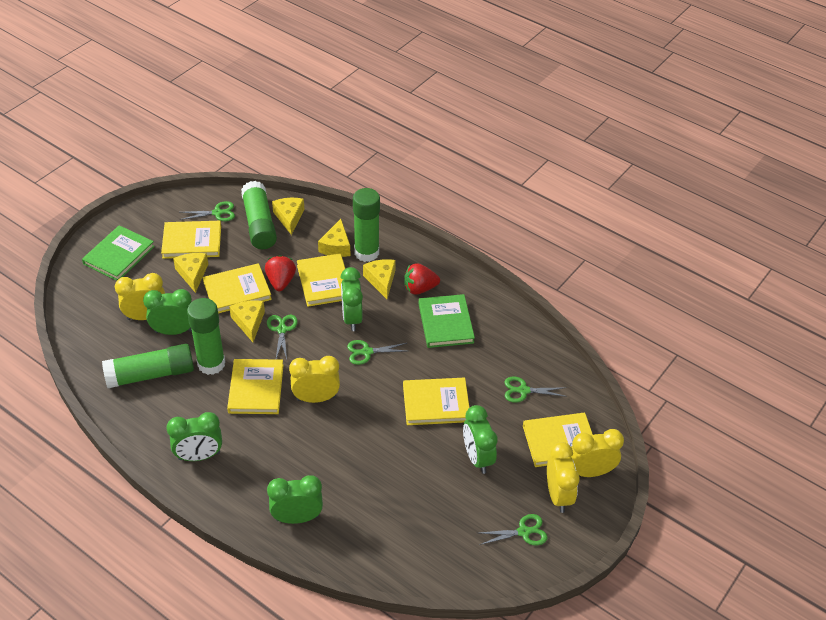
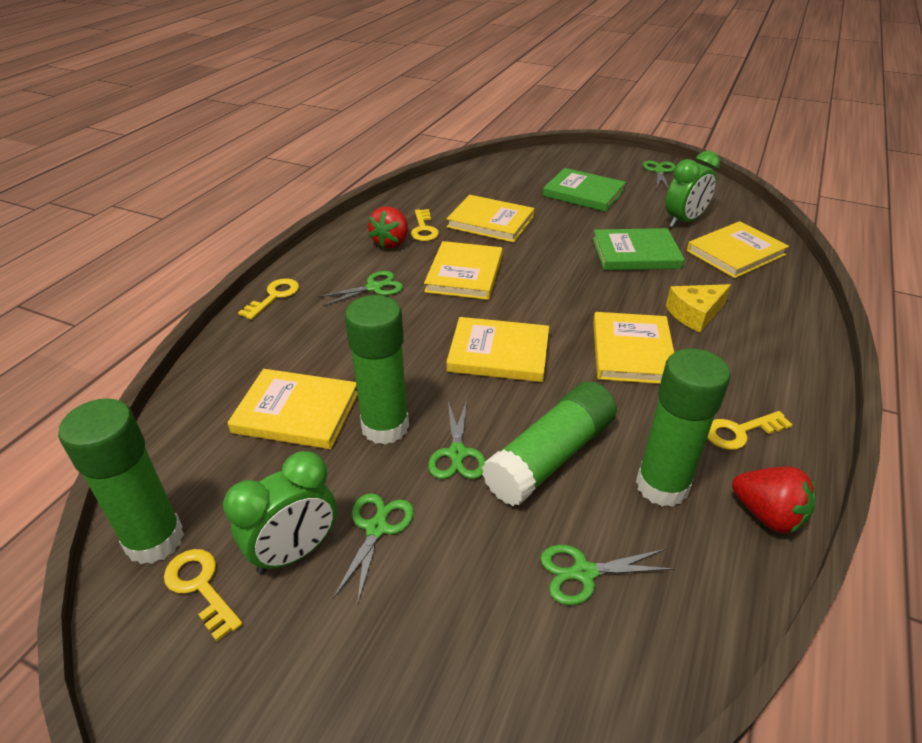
green clock: 5 -> 2
yellow cheese: 5 -> 1
yellow clock: 4 -> 0
yellow key: 0 -> 4

